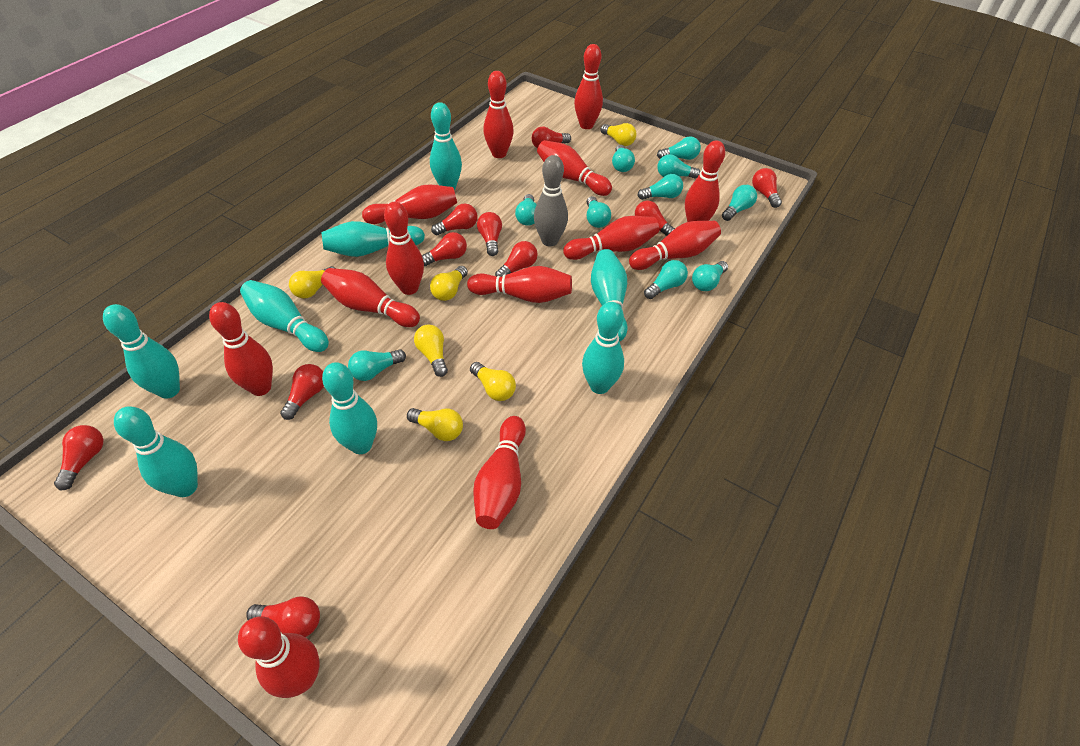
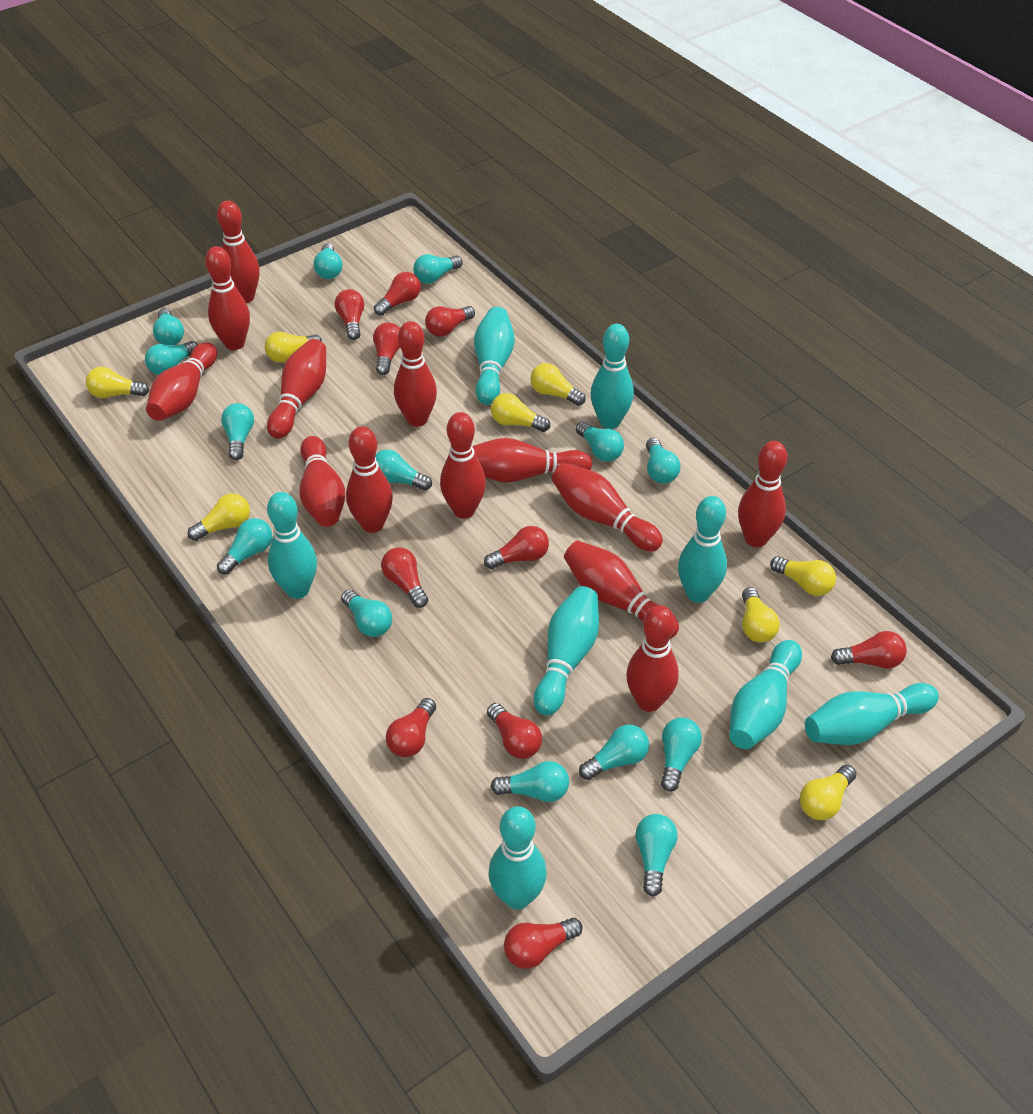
grey bowling pin: 1 -> 0
turquoise light bulb: 10 -> 14
yellow light bulb: 6 -> 8

